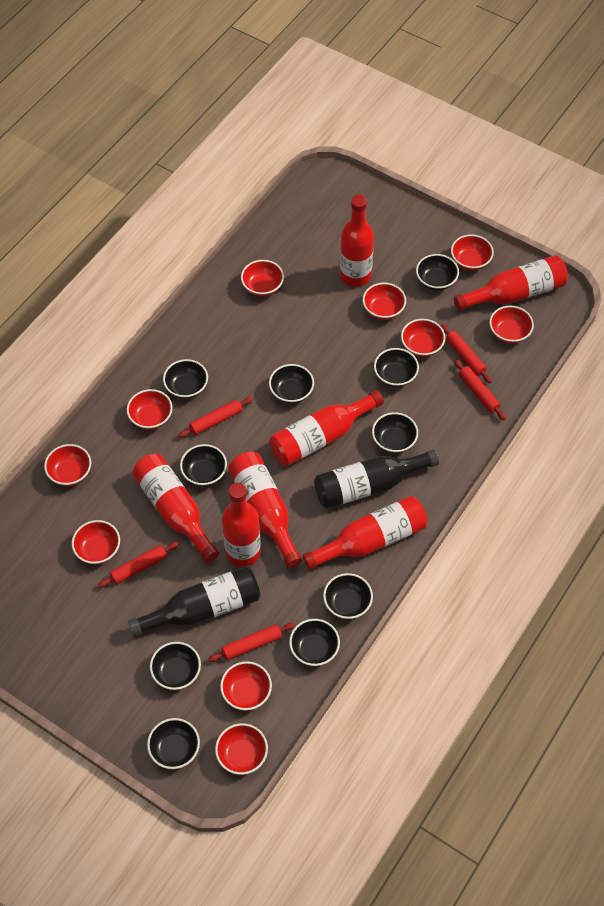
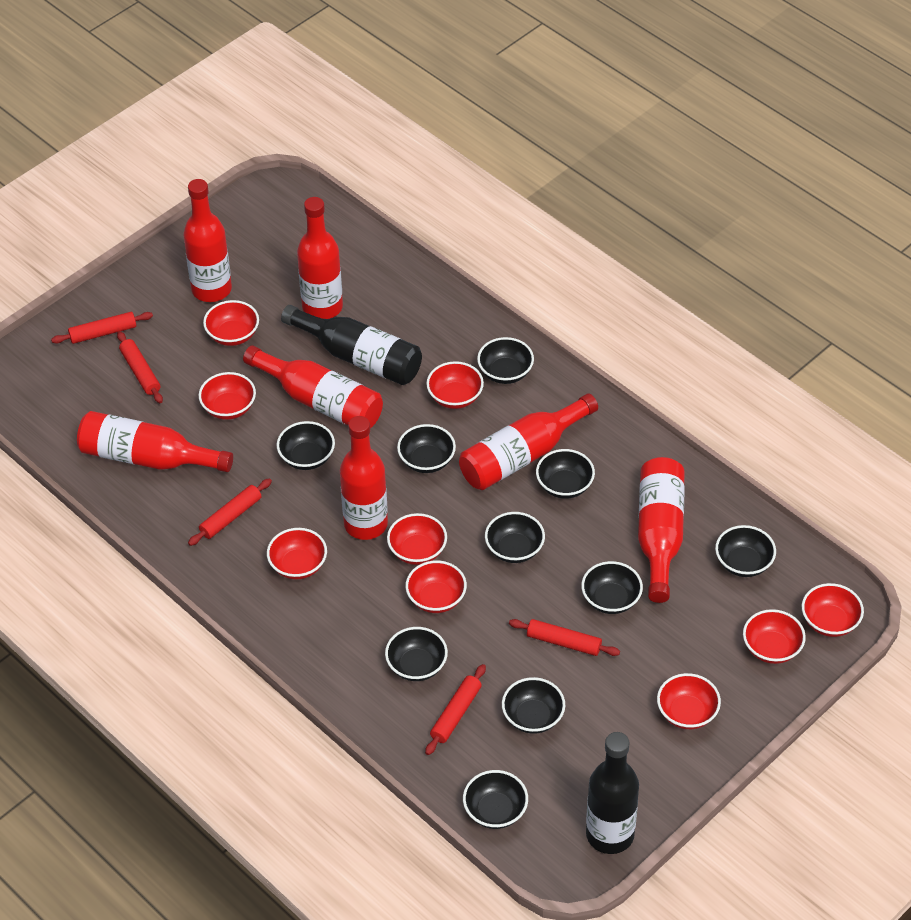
red bowl: 10 -> 9

